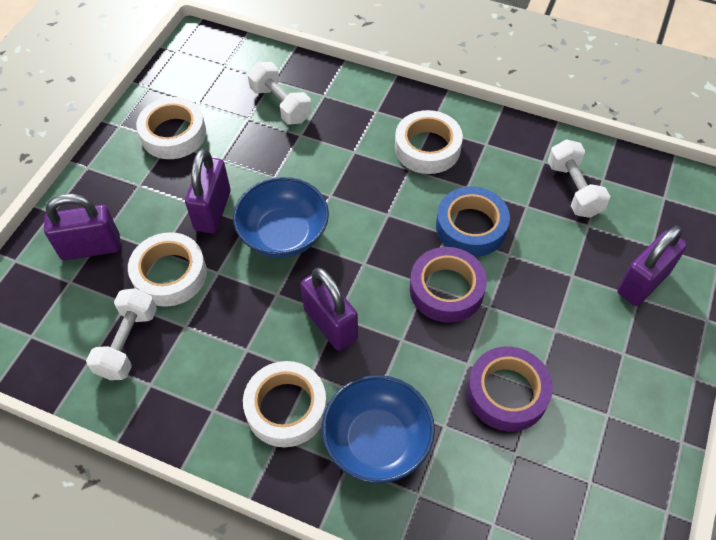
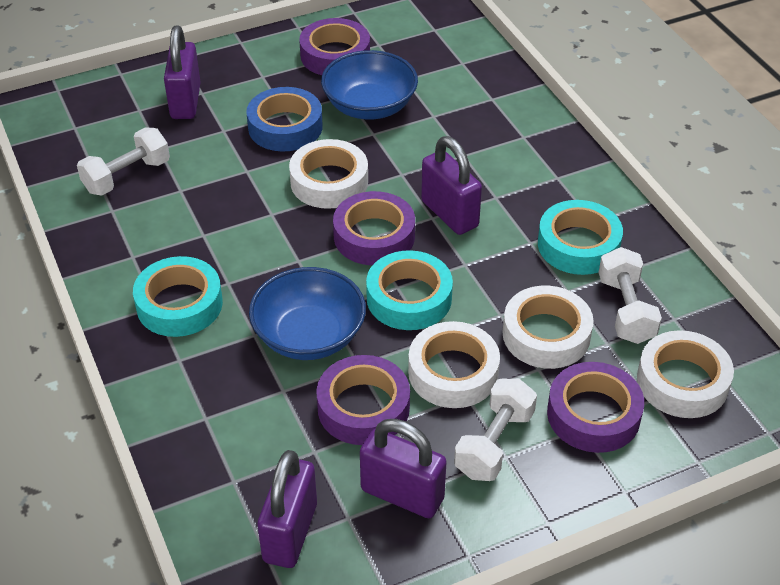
purple tape: 2 -> 4
turquoise tape: 0 -> 3

